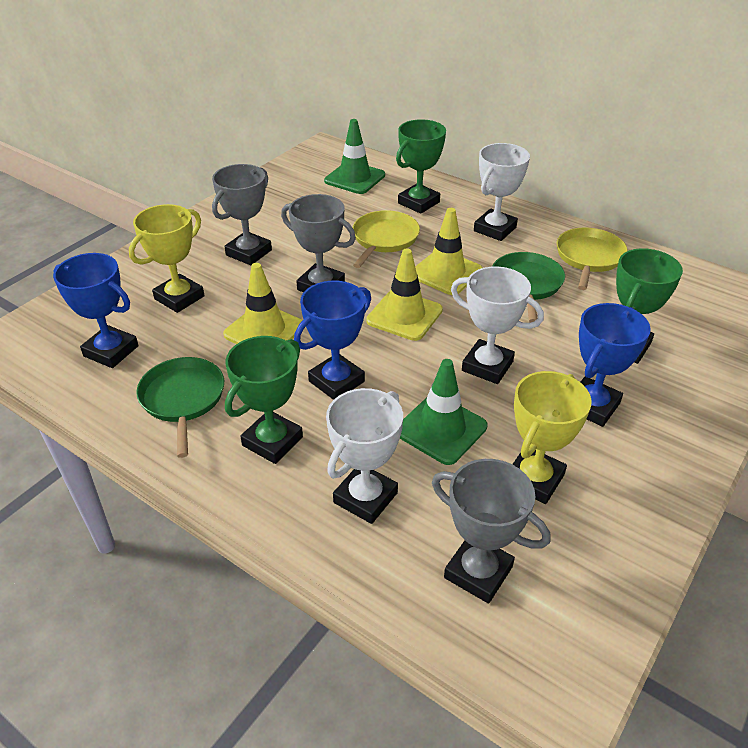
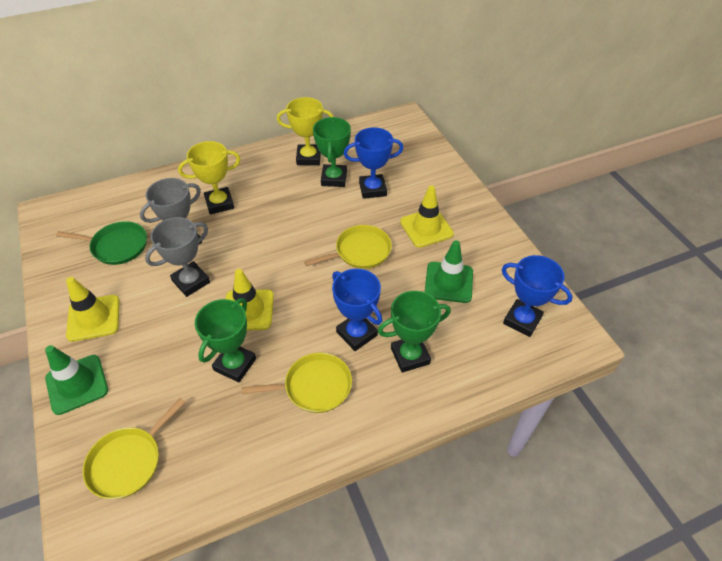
green pan: 2 -> 1
grey trophy: 3 -> 2
white trophy: 3 -> 0
yellow pan: 2 -> 3

